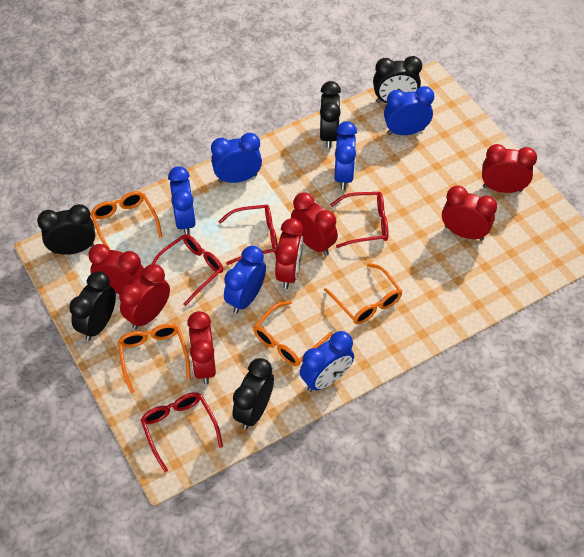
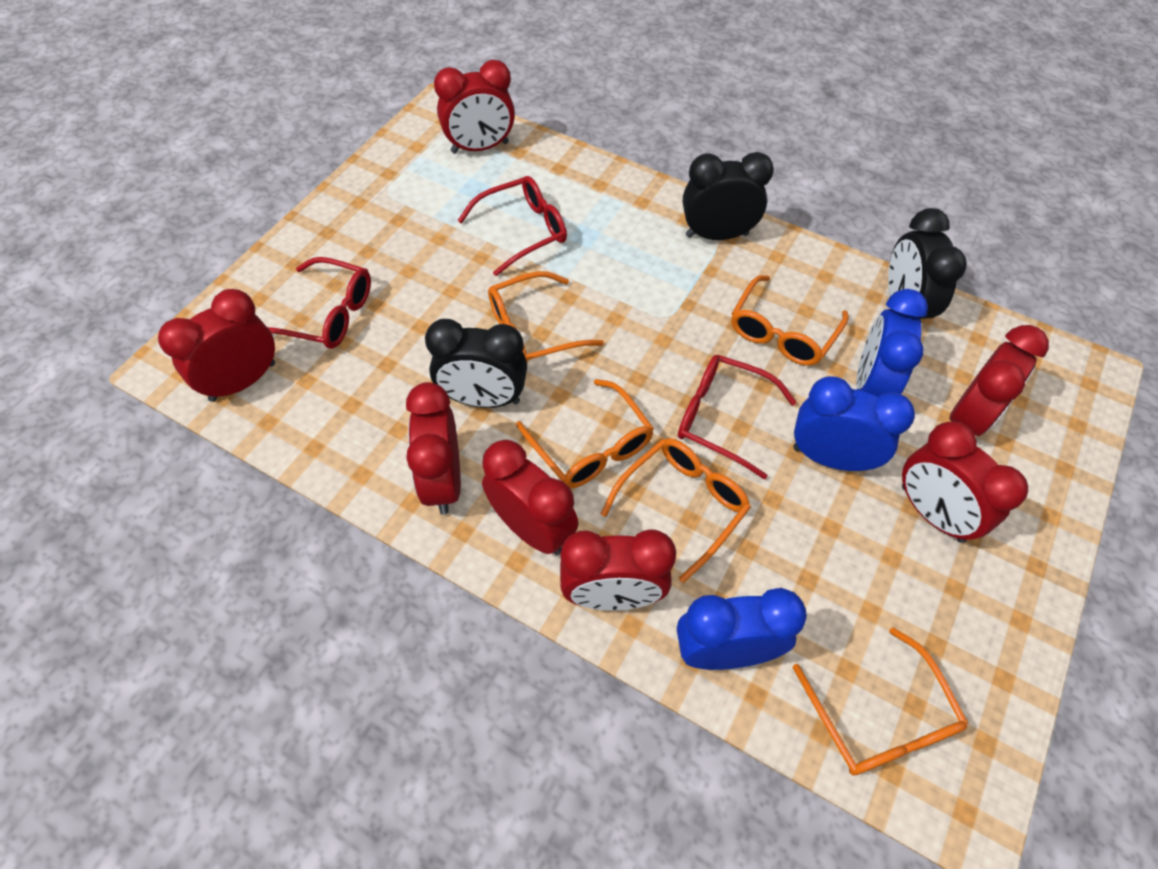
black clock: 5 -> 3
blue clock: 6 -> 3
orange glasses: 4 -> 5
red glasses: 4 -> 3

